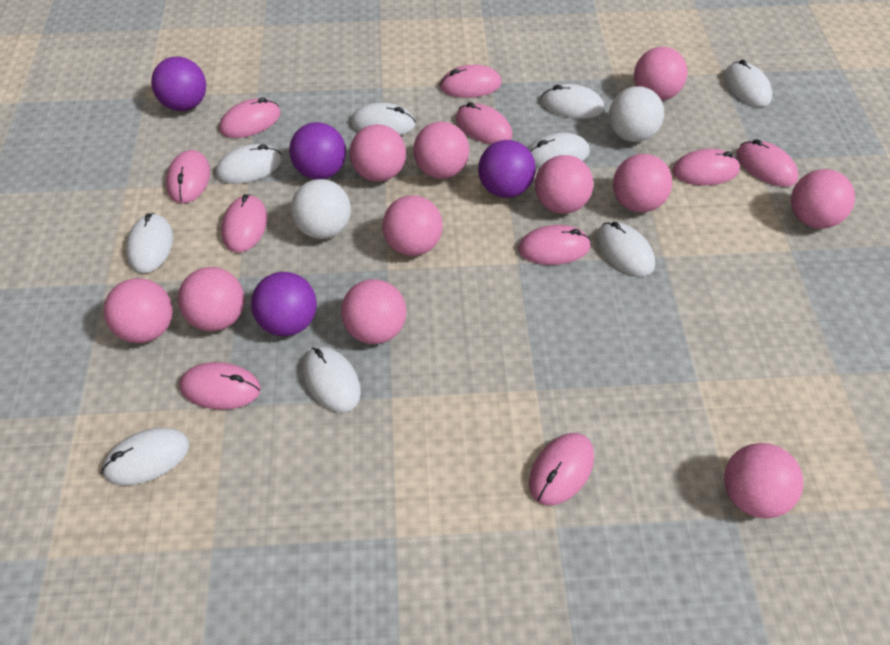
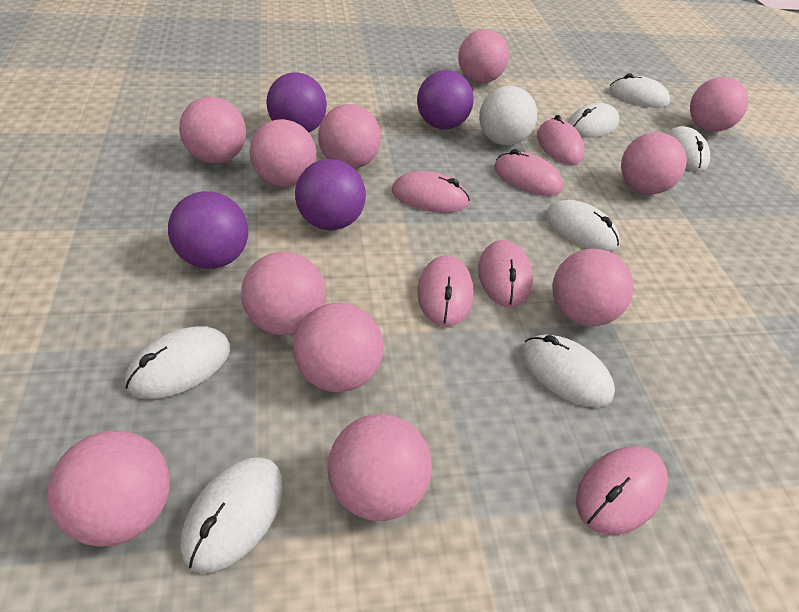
pink mouse: 10 -> 6
white ball: 2 -> 1
white mouse: 9 -> 7

